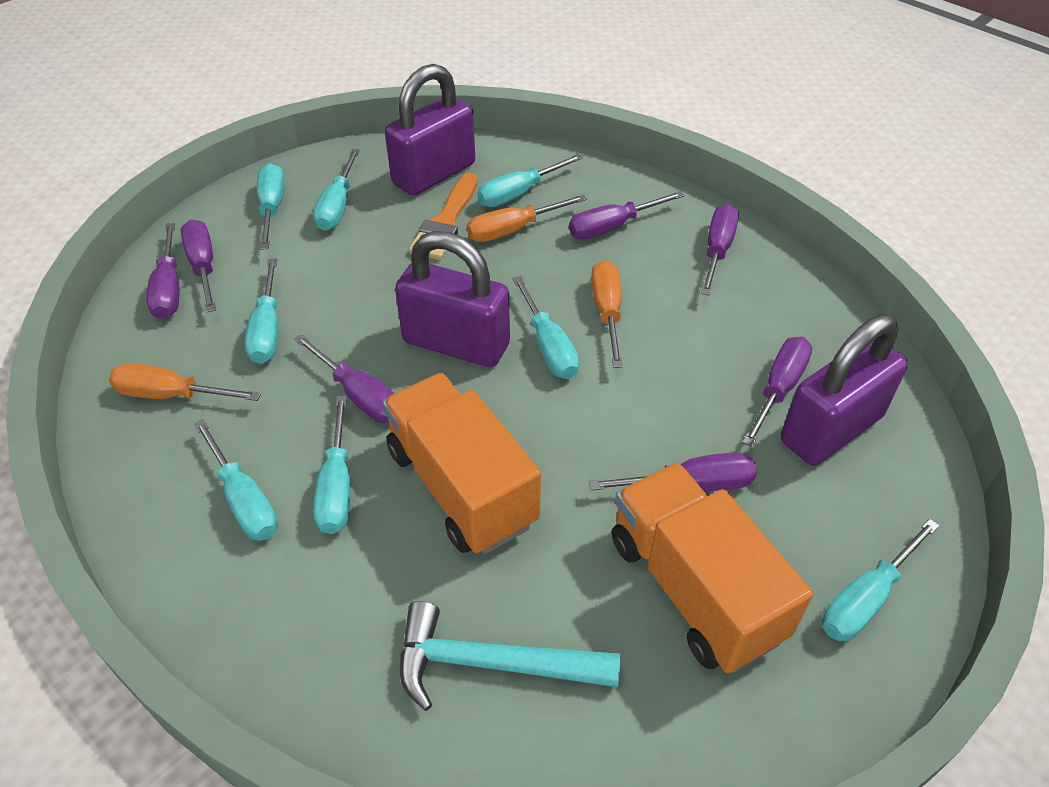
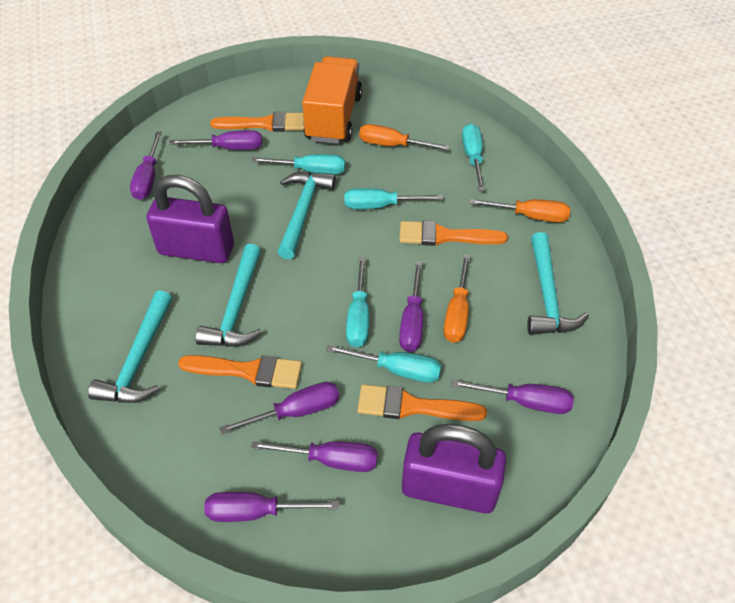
orange brush: 1 -> 4
orange truck: 2 -> 1
purple padlock: 3 -> 2
turquoise hammer: 1 -> 4
turquoise screwdriver: 8 -> 5

